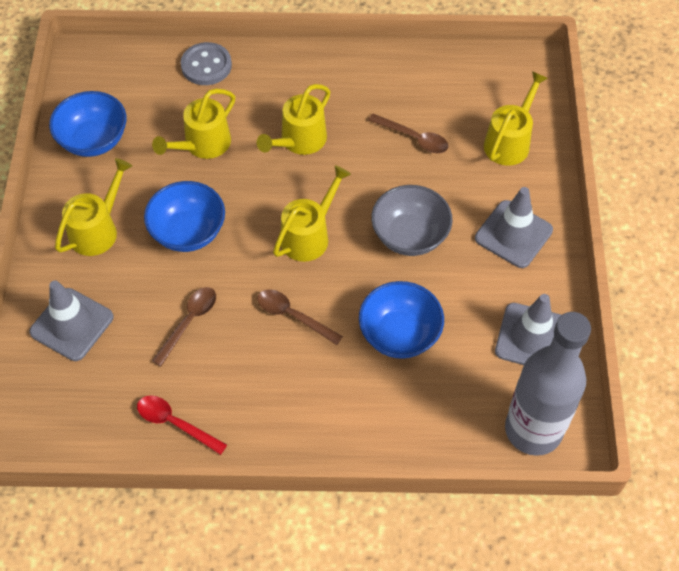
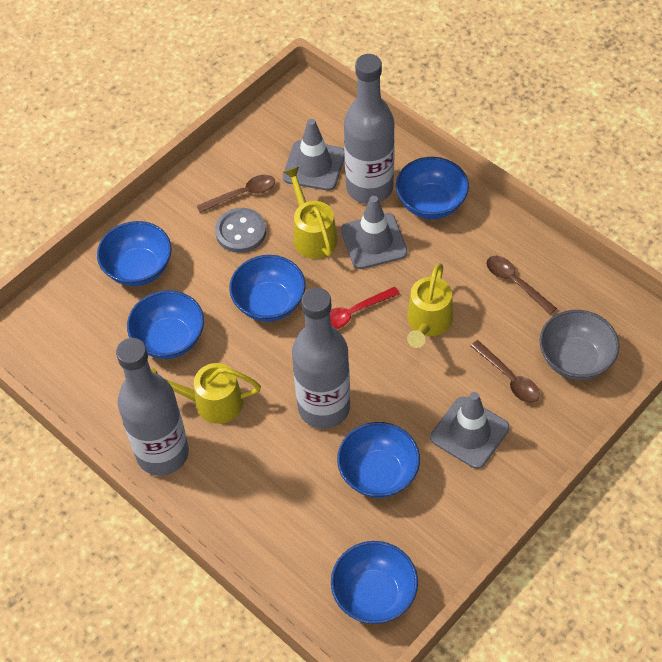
blue bowl: 3 -> 6
grey bottle: 1 -> 3
yellow watering can: 5 -> 3

